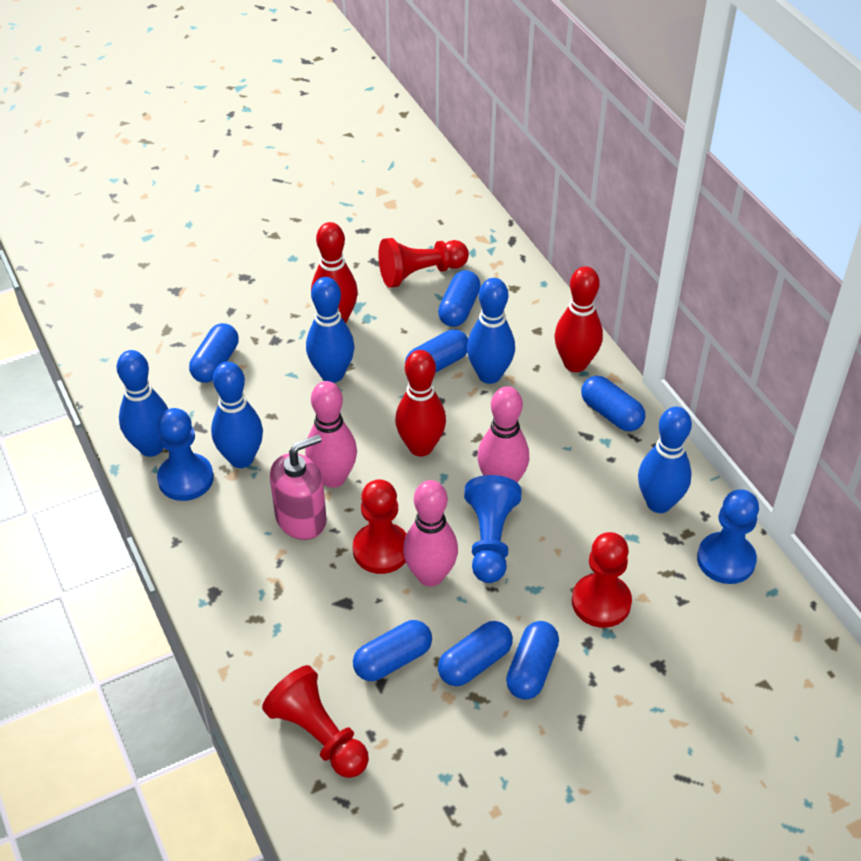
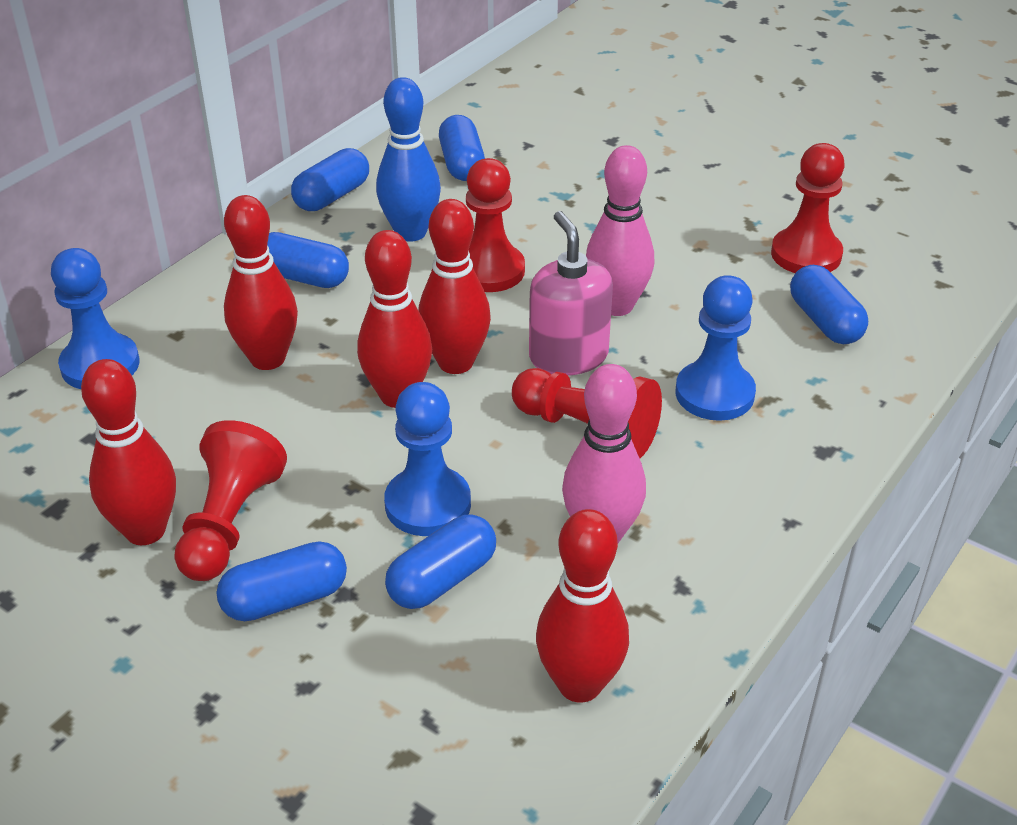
blue bowling pin: 5 -> 1
blue capsule: 7 -> 6
pink bowling pin: 3 -> 2
red bowling pin: 3 -> 5

